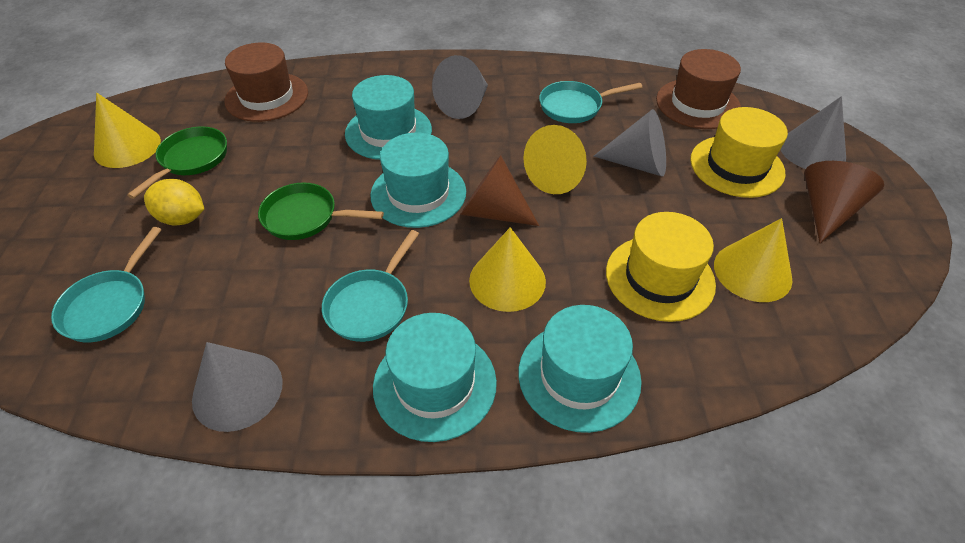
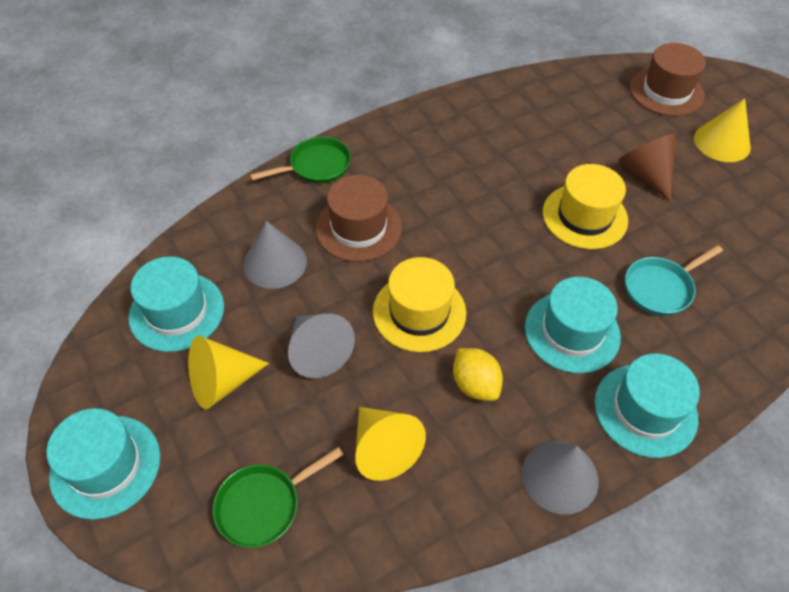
brown cone: 2 -> 1
grey cone: 4 -> 3
turquoise pan: 3 -> 1
yellow cone: 4 -> 3

